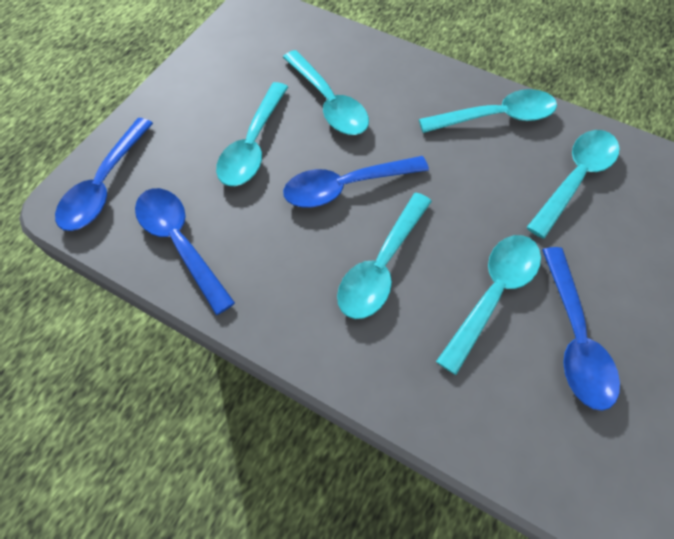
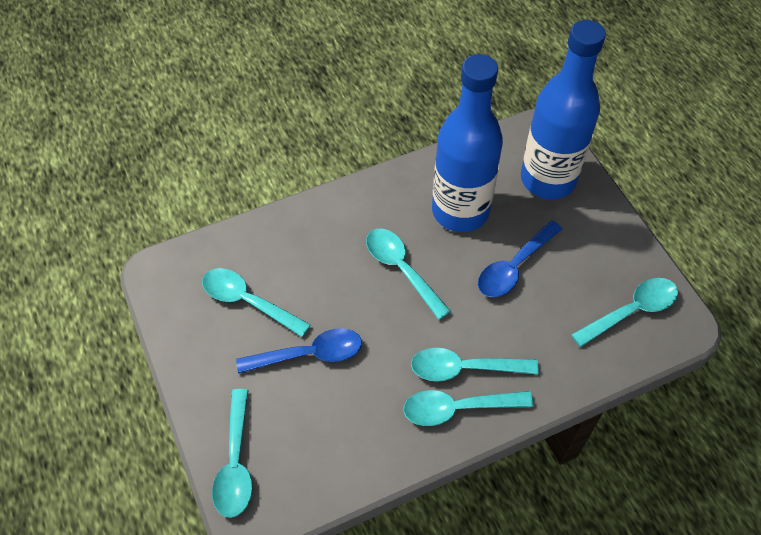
blue bottle: 0 -> 2
blue spoon: 4 -> 2

